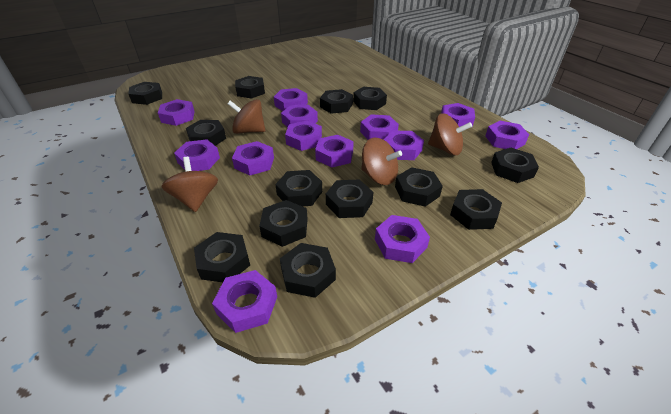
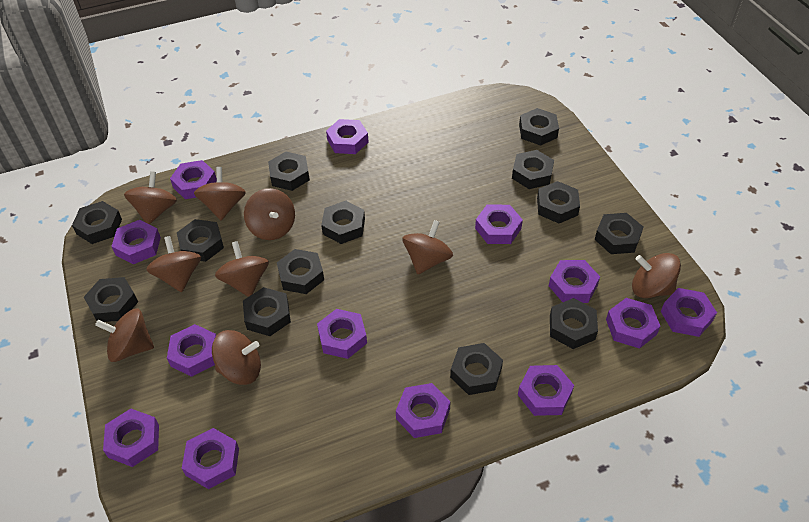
brown spinning top: 4 -> 9

